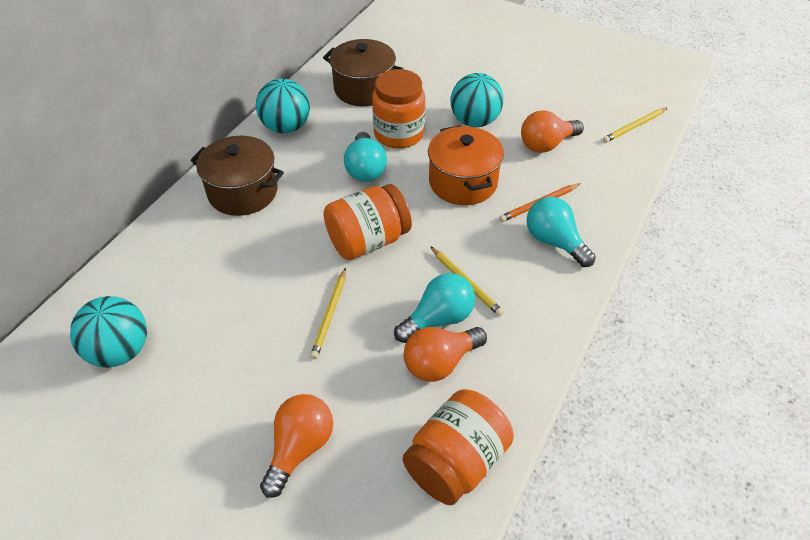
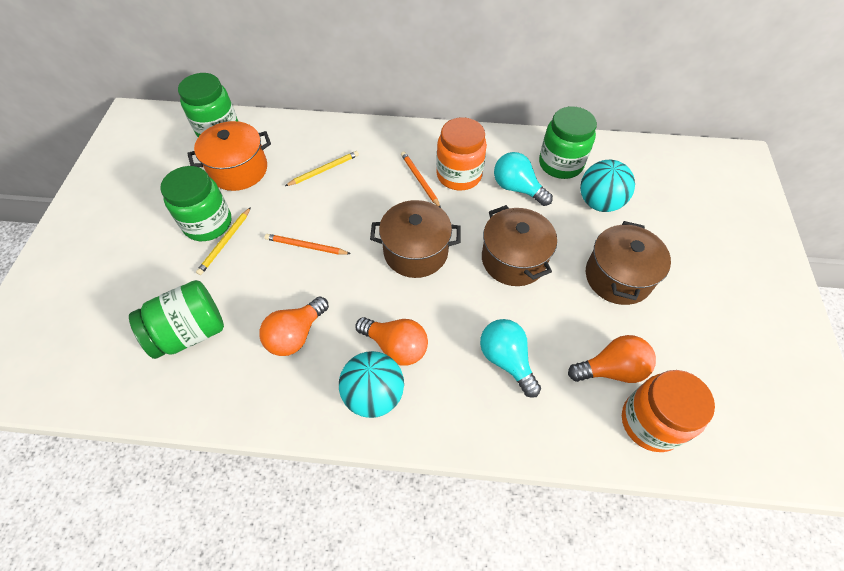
brown pot: 2 -> 3
green jar: 0 -> 4
orange jar: 3 -> 2
orange pencil: 1 -> 2
turquoise ball: 3 -> 2
turquoise light bulb: 3 -> 2
yellow pencil: 3 -> 2

